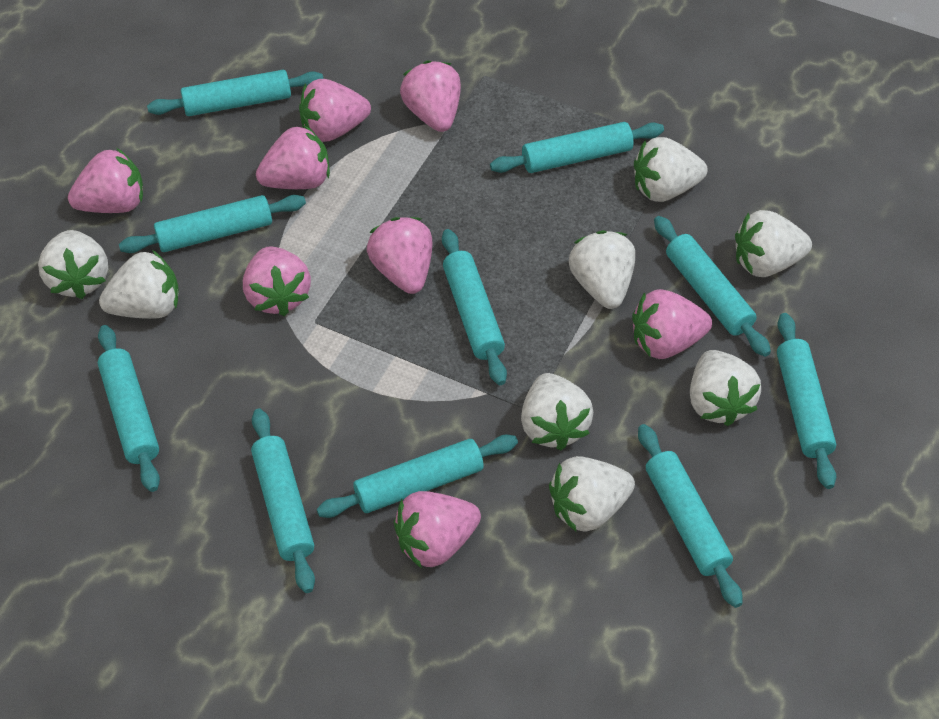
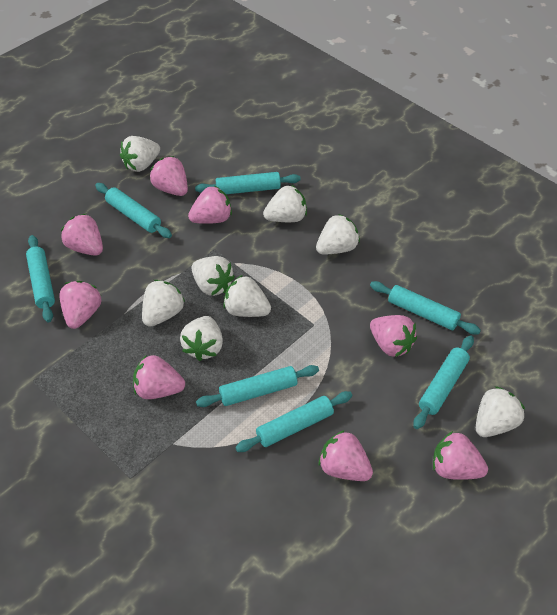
turquoise rolling pin: 10 -> 7

